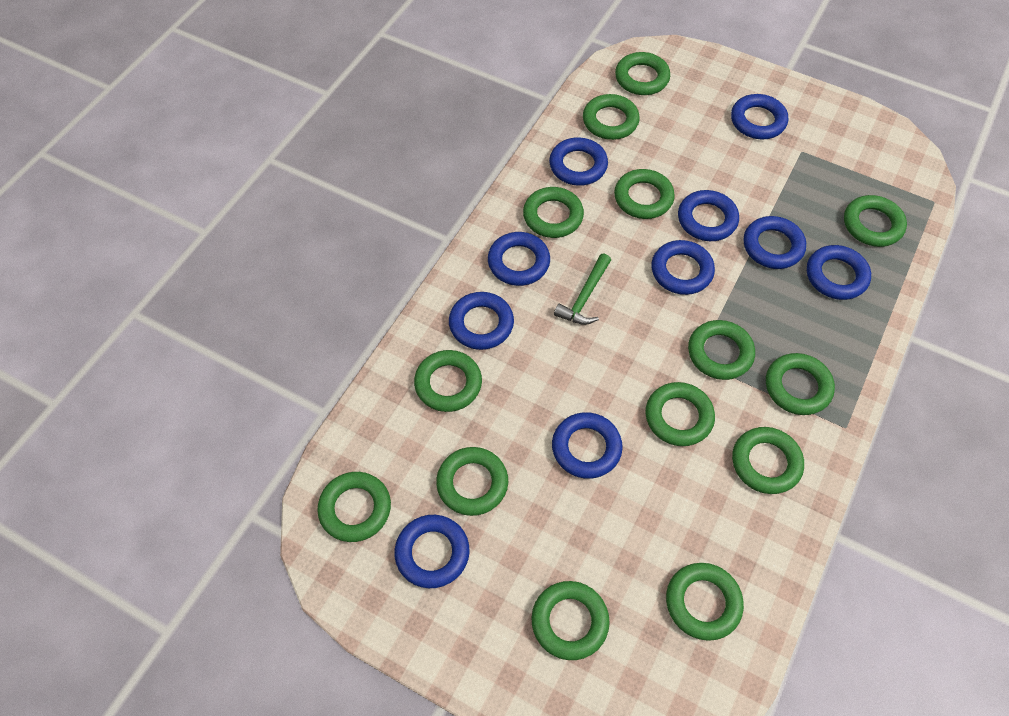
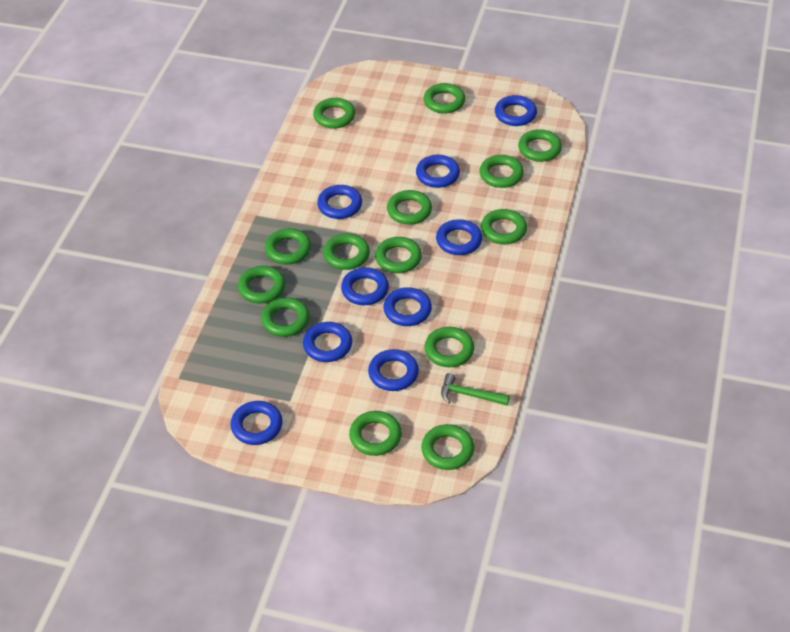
blue ring: 10 -> 9

